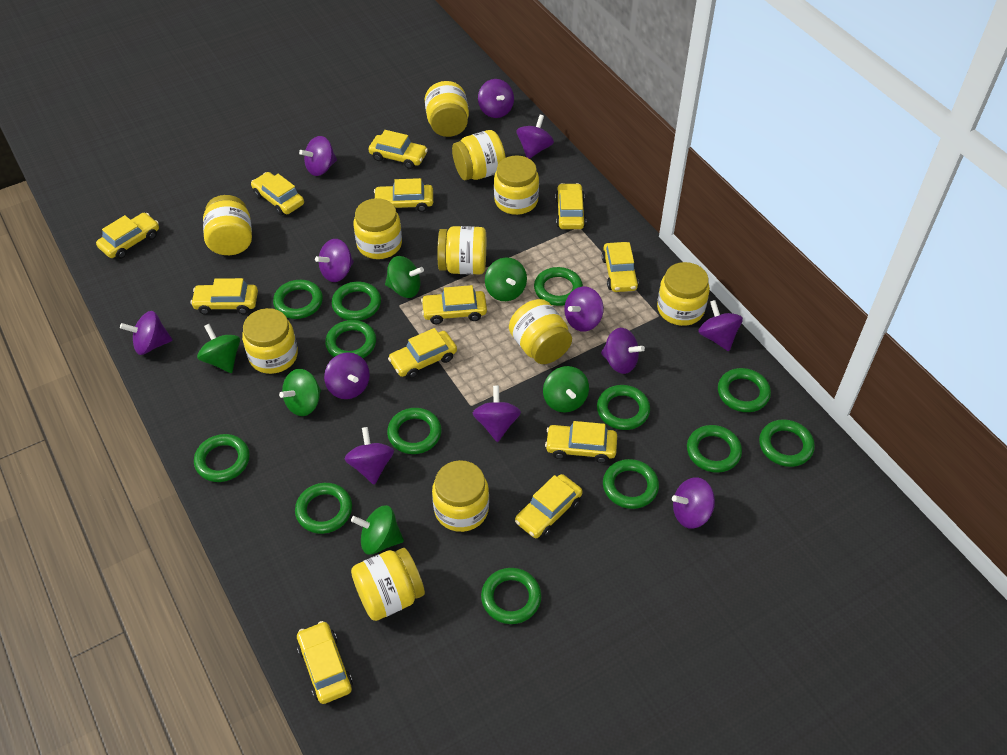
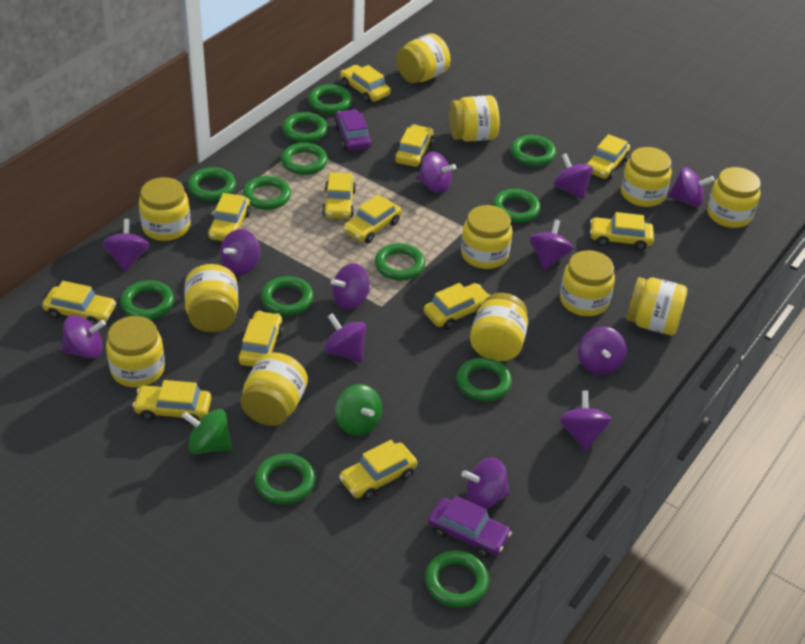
green spinning top: 6 -> 2
purple car: 0 -> 2
yellow jar: 11 -> 12

